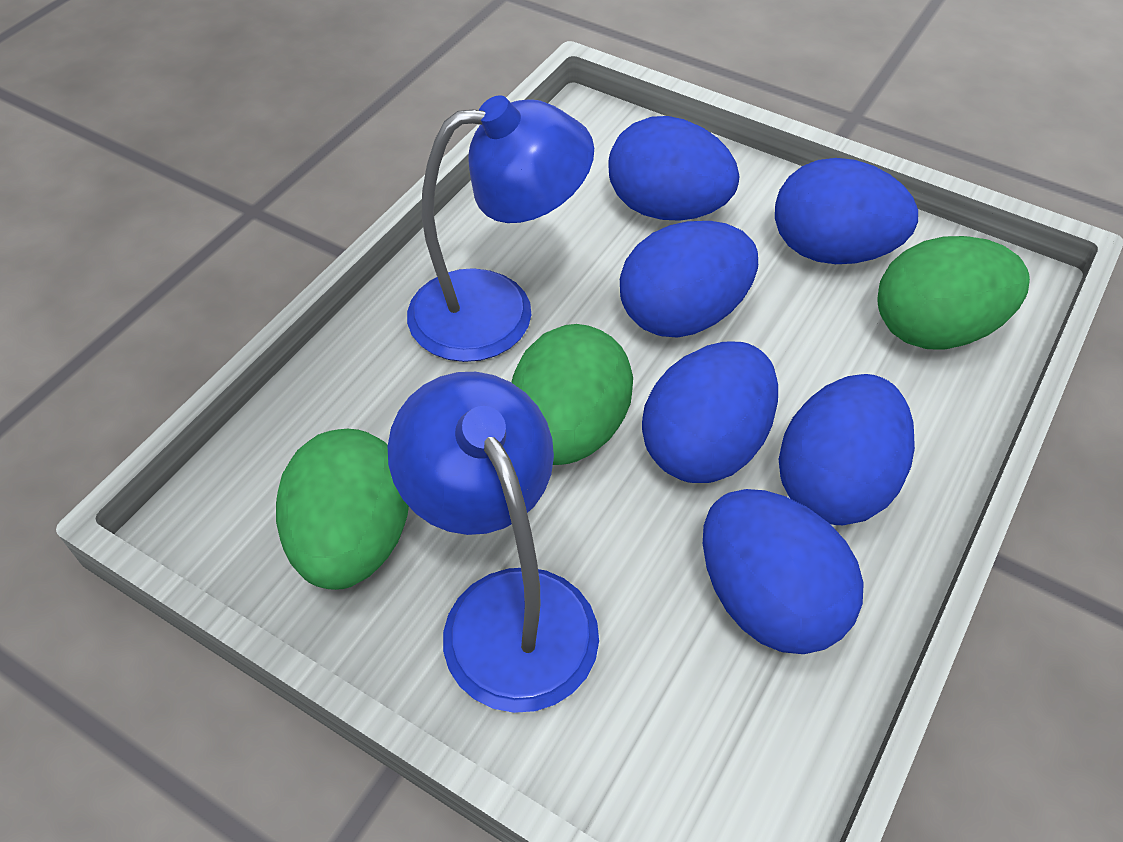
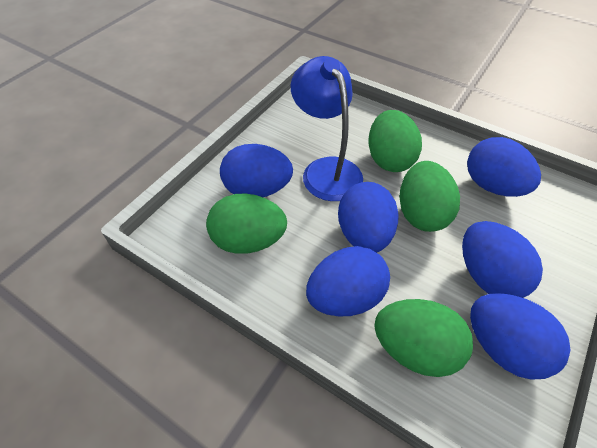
blue lamp: 2 -> 1
green egg: 3 -> 4

